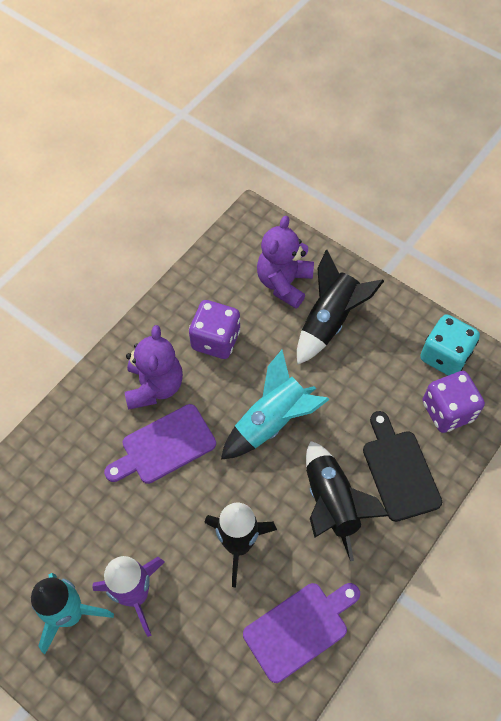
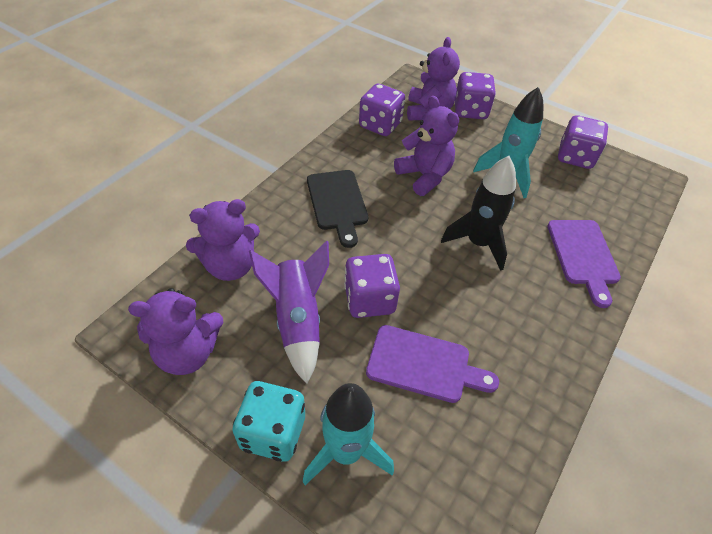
black rocket: 3 -> 1
purple dice: 2 -> 4
purple teddy bear: 2 -> 4

